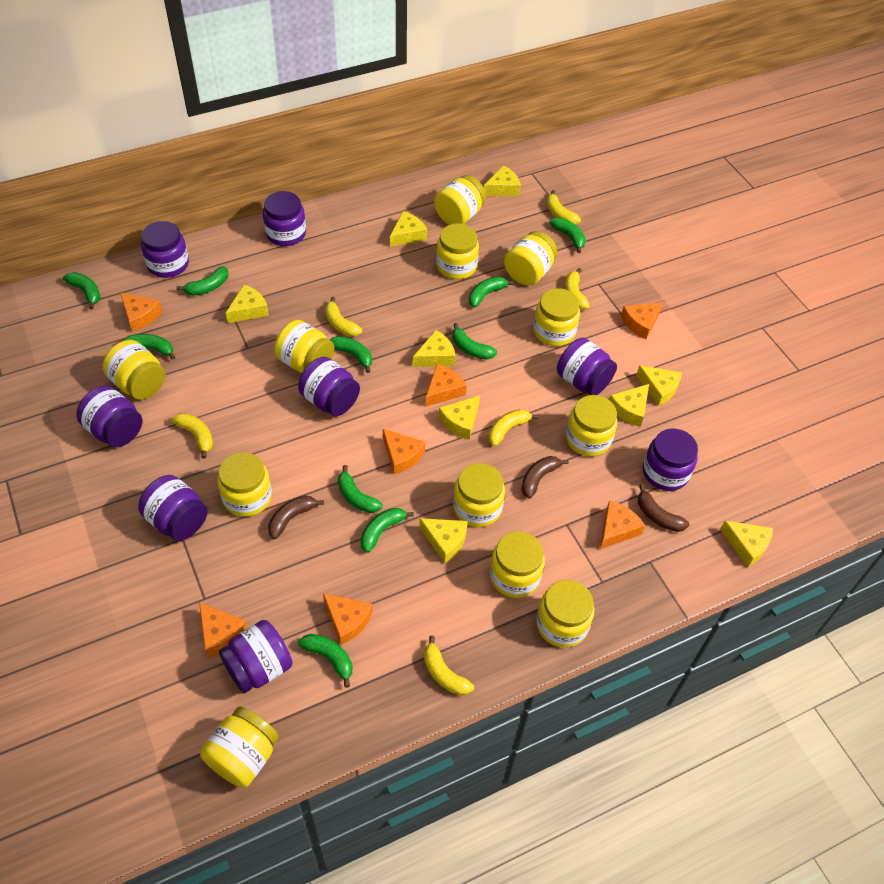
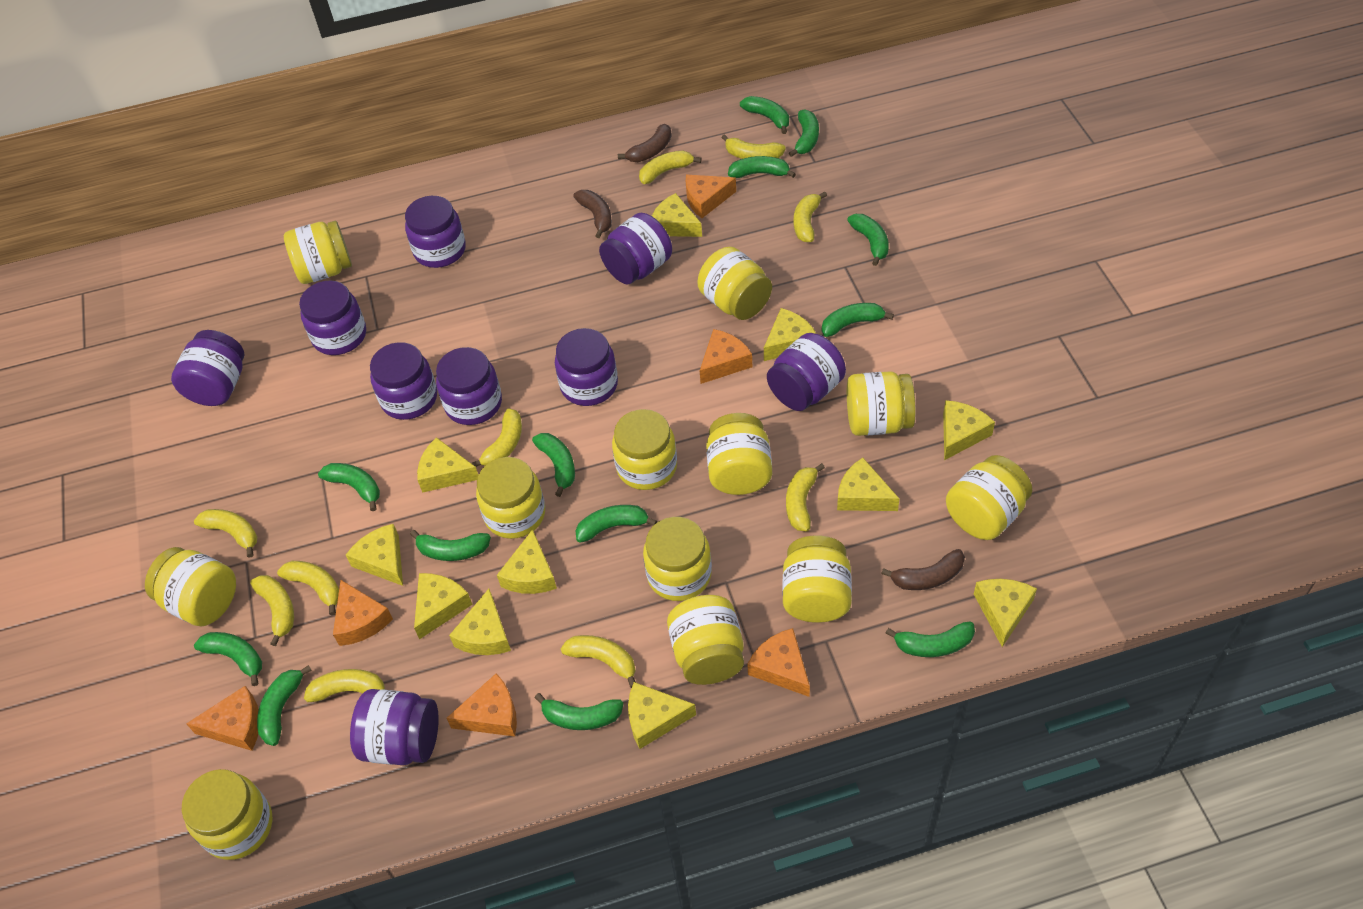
green banana: 10 -> 13
orange cheese: 7 -> 6
purple jar: 8 -> 9
yellow banana: 6 -> 10
yellow cheese: 9 -> 11

